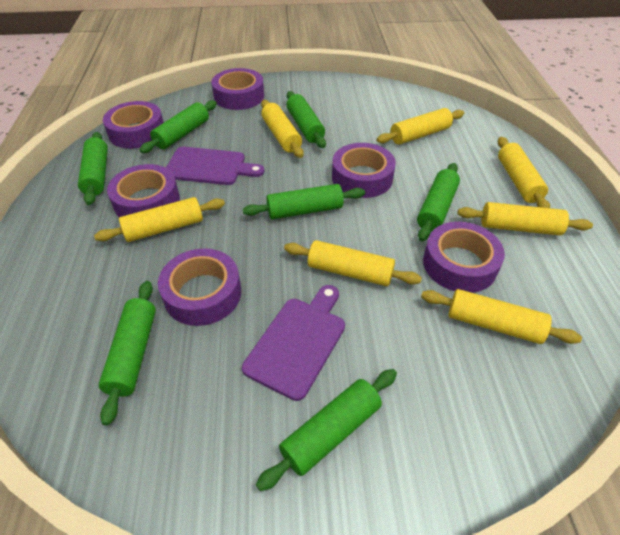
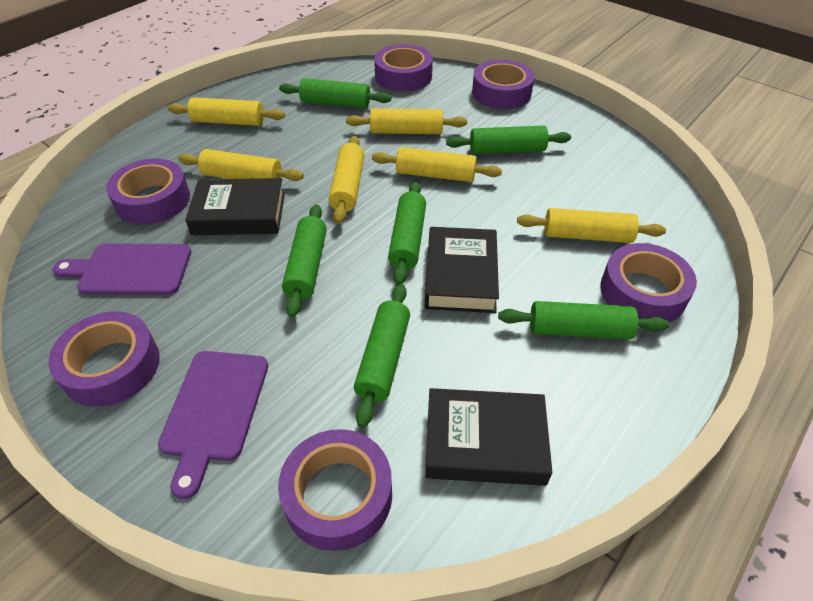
black book: 0 -> 3
green rolling pin: 7 -> 6
yellow rolling pin: 7 -> 6

